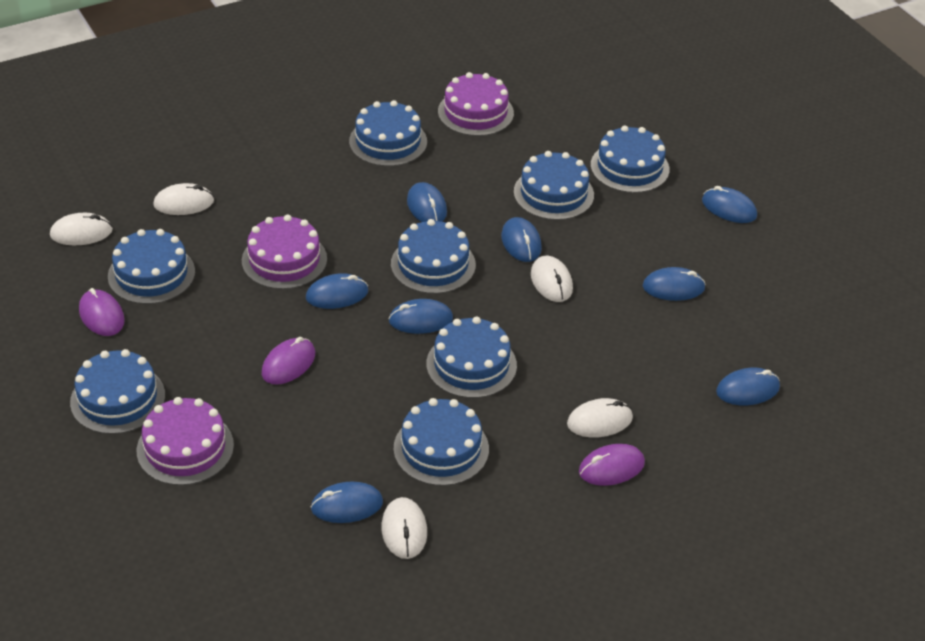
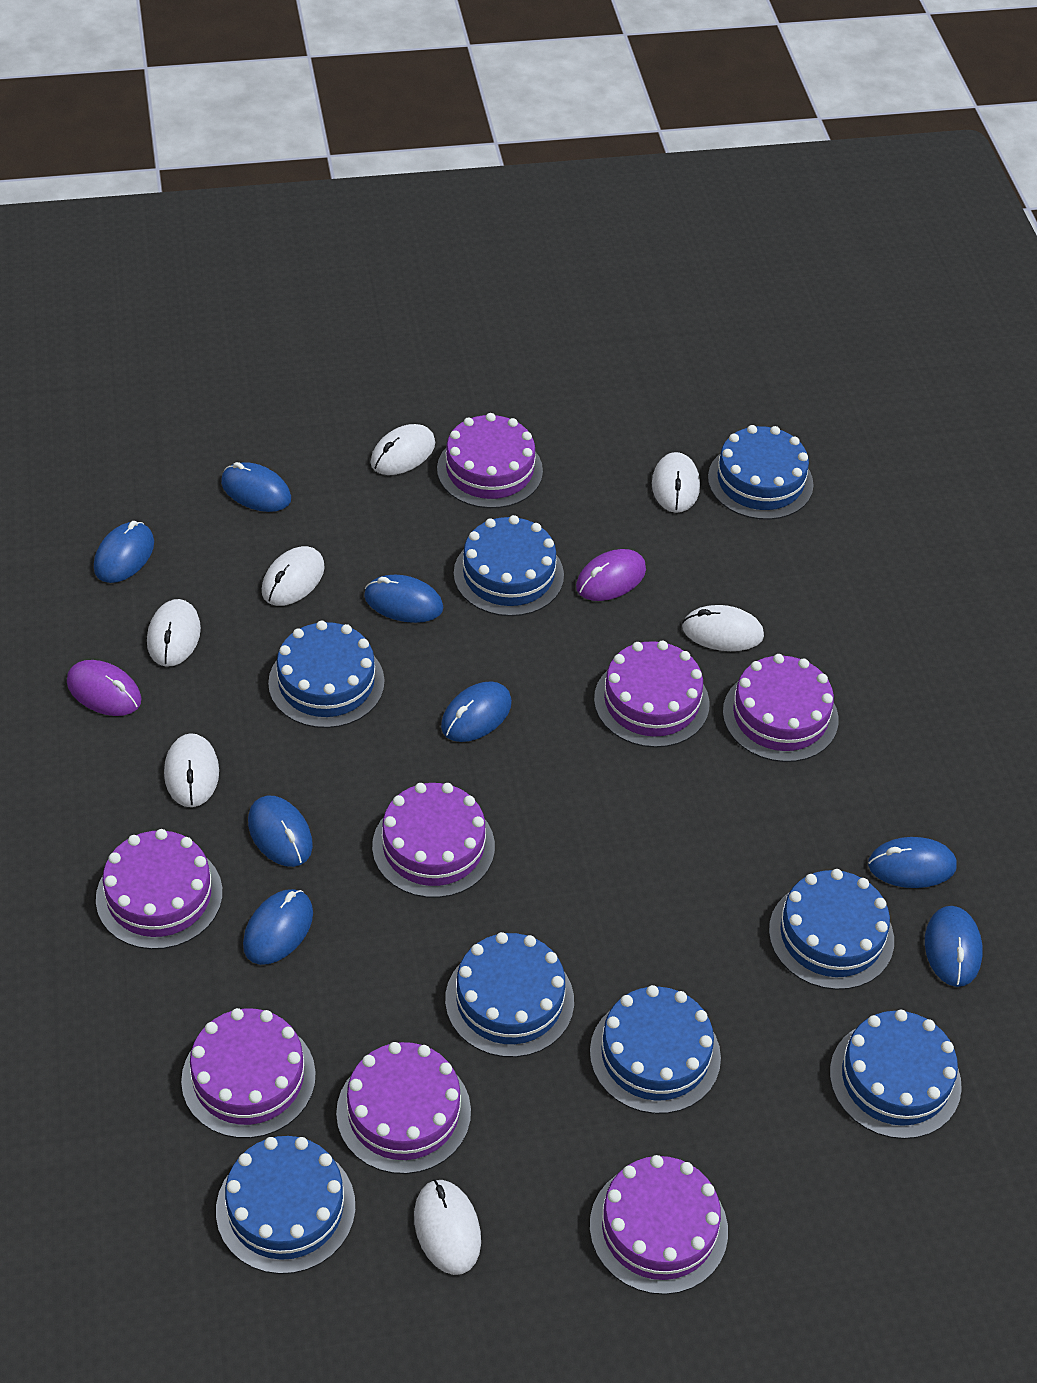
purple cake: 3 -> 8
purple mouse: 3 -> 2
white mouse: 5 -> 7

